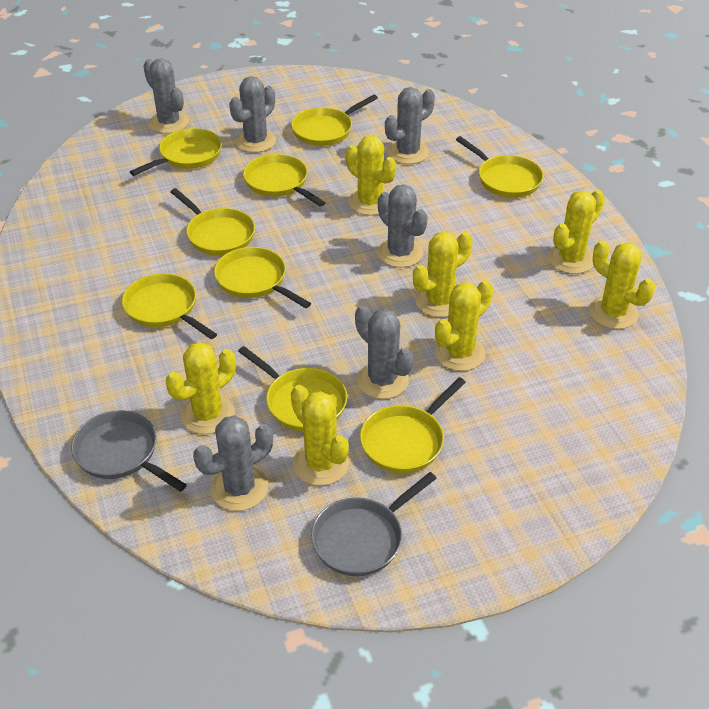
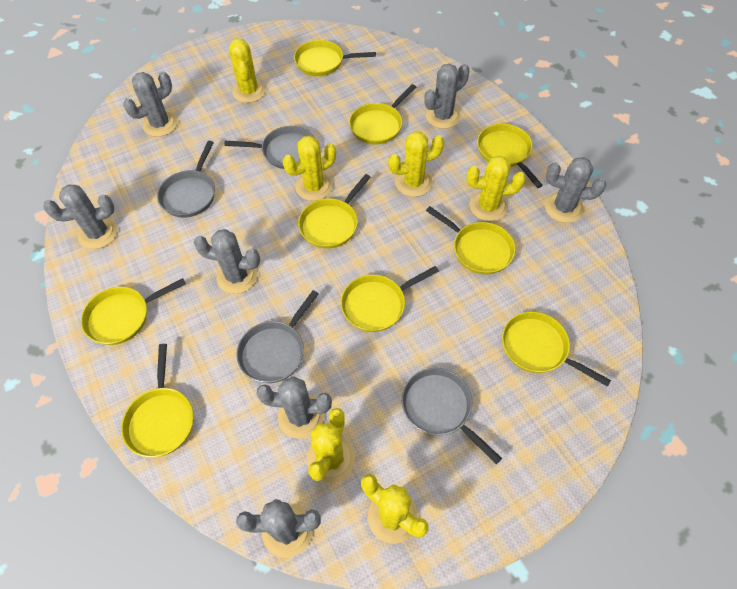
grey cactus: 6 -> 7
grey pan: 2 -> 4
yellow cactus: 7 -> 6

